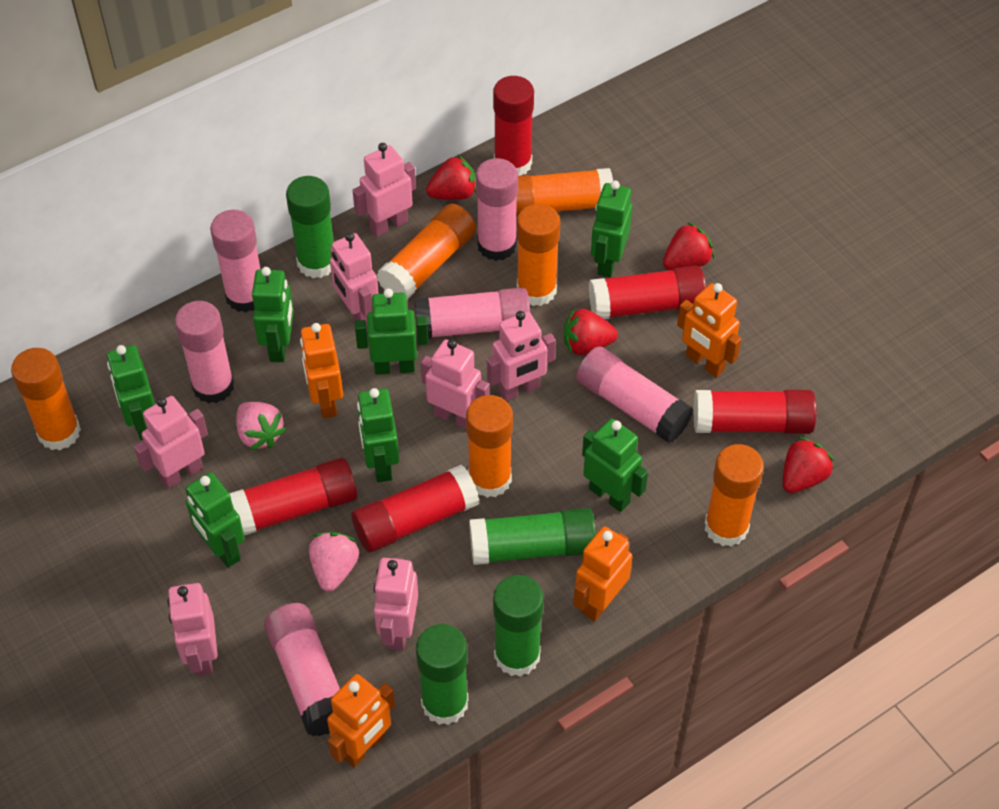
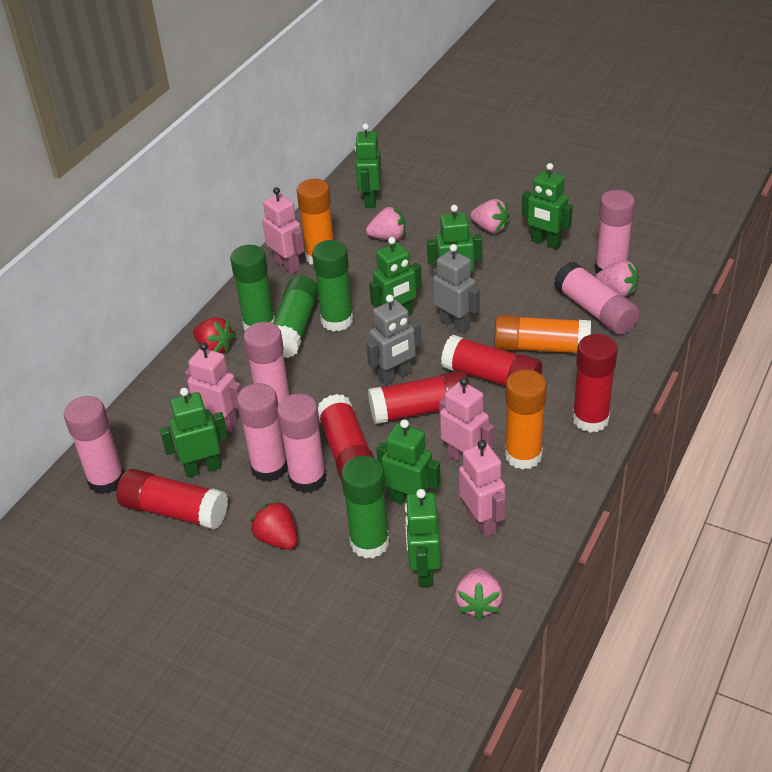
grey robot: 0 -> 2
orange glue stick: 6 -> 3
orange robot: 4 -> 0
pink robot: 7 -> 4
pink strawberry: 2 -> 4
red strawberry: 4 -> 2

